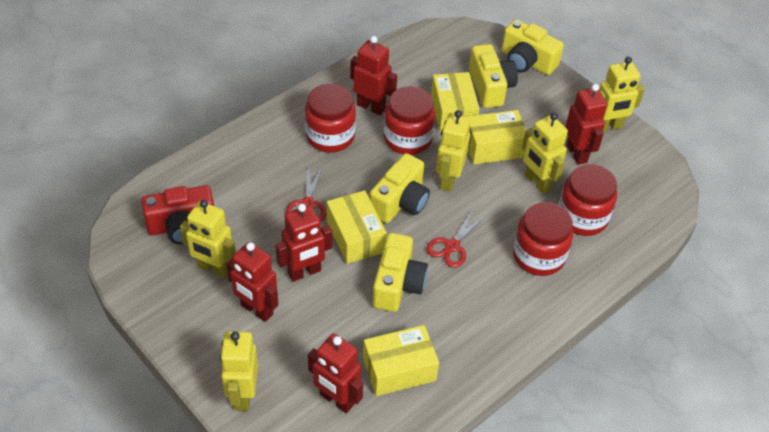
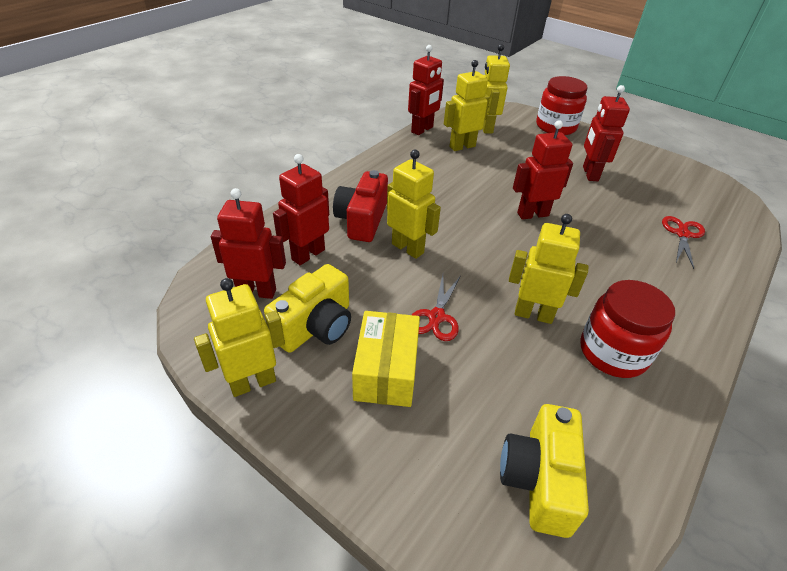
red jar: 4 -> 2
yellow box: 4 -> 1
yellow camera: 4 -> 2

